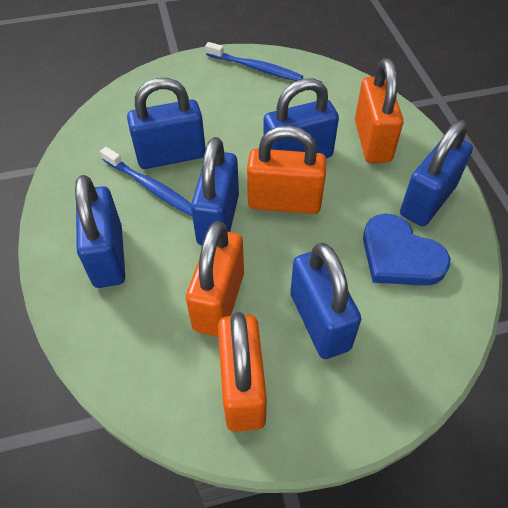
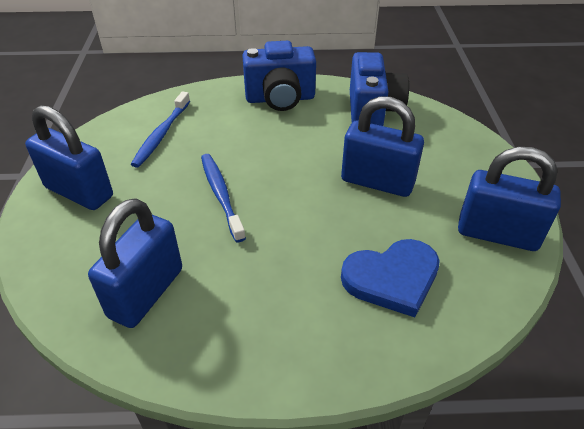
blue camera: 0 -> 2
blue padlock: 6 -> 4
orange padlock: 4 -> 0

